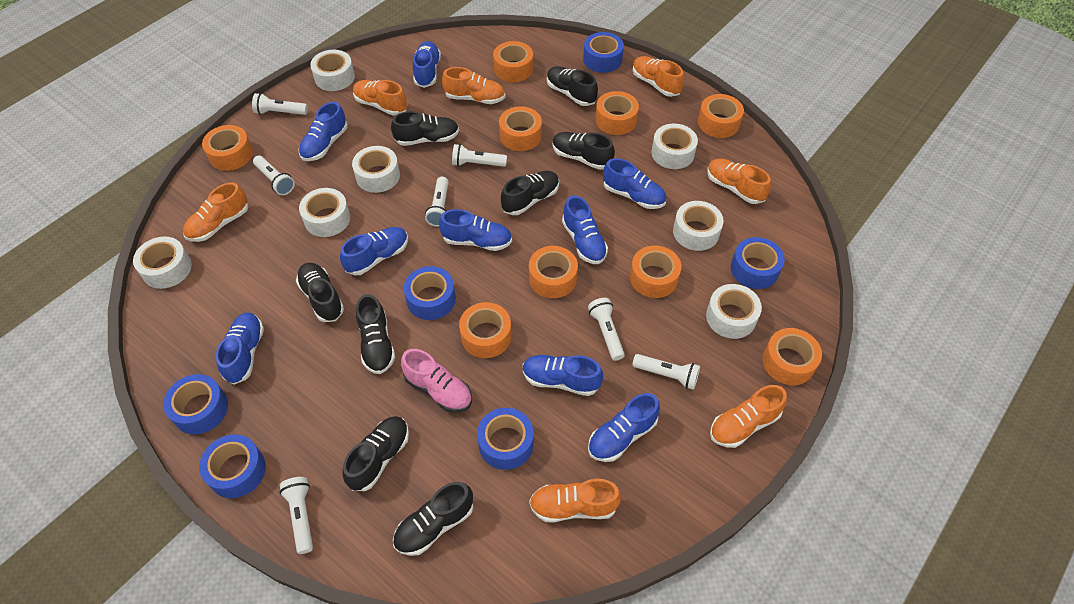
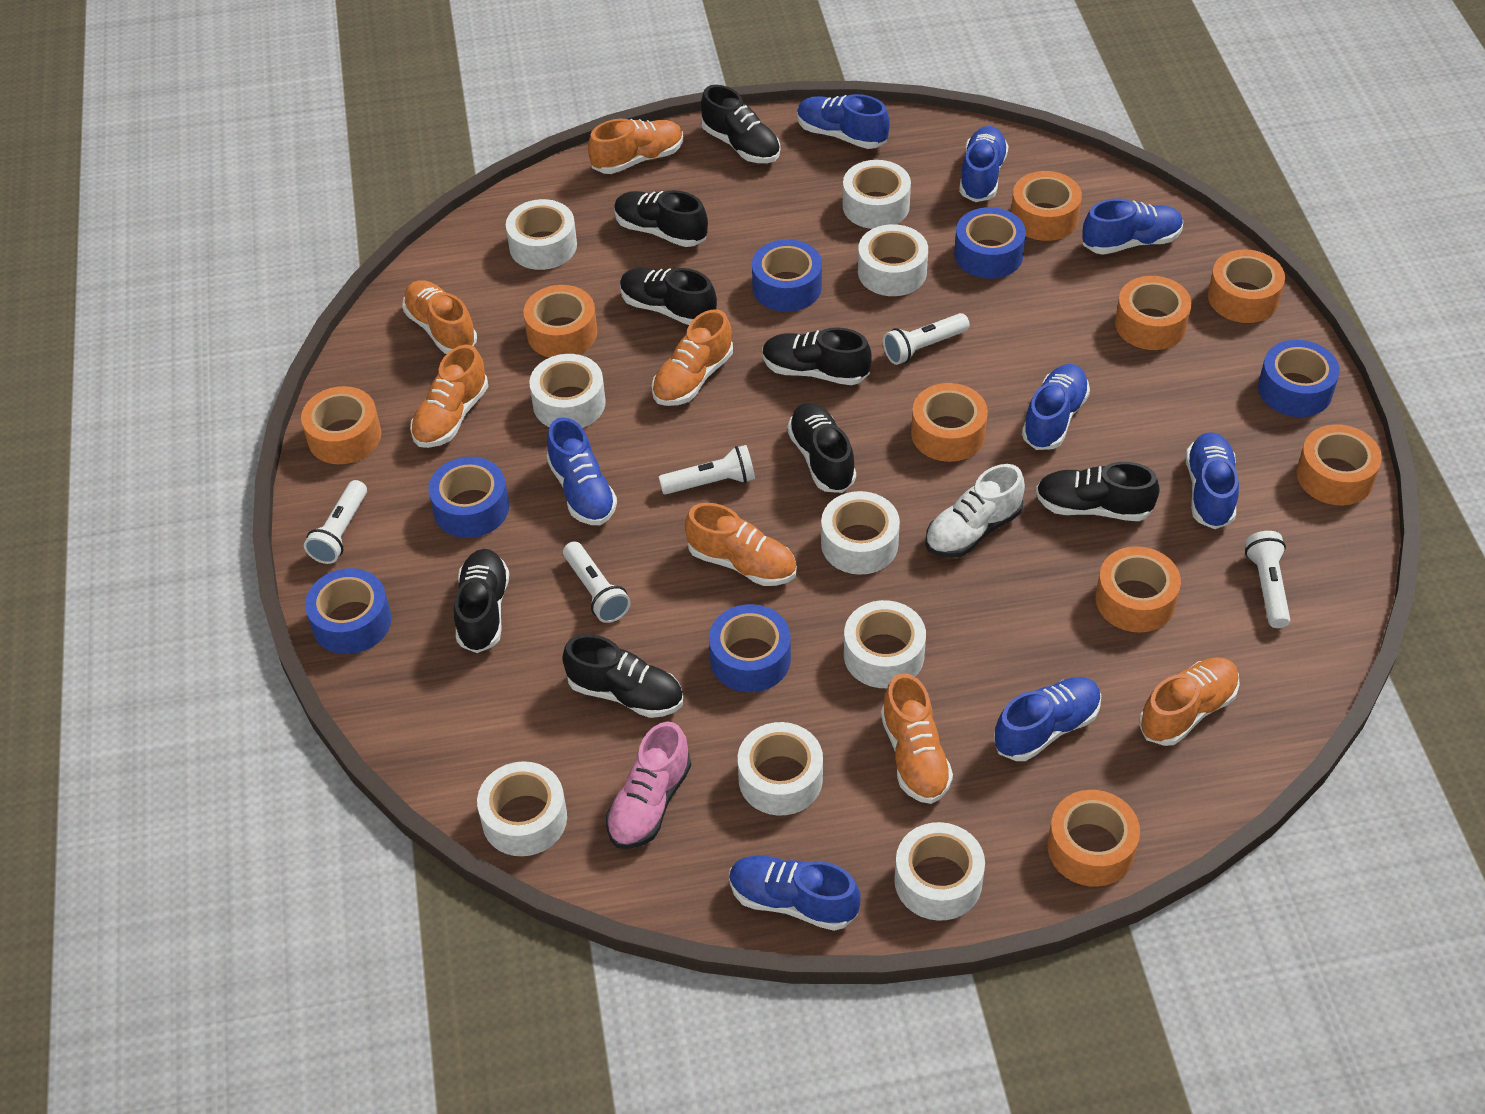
blue shoe: 9 -> 8
white flashlight: 7 -> 5
white shoe: 0 -> 1
white tape: 7 -> 9

